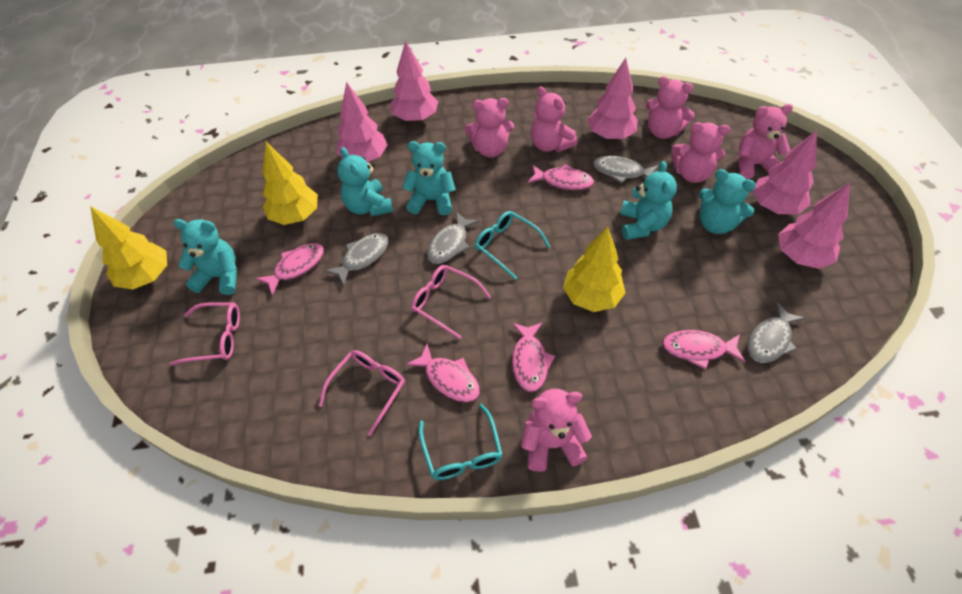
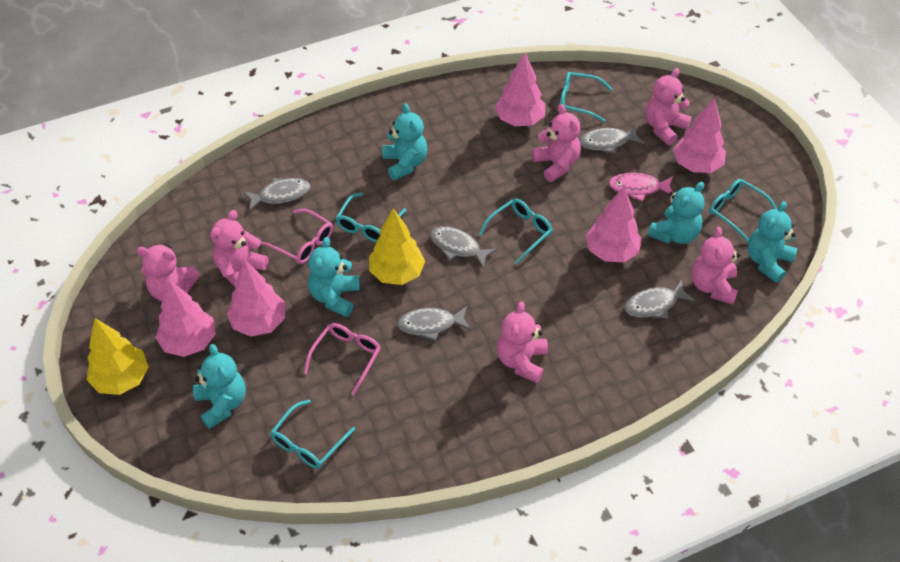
grey fish: 4 -> 5
pink fish: 5 -> 1
pink glasses: 3 -> 2
turquoise glasses: 2 -> 5
yellow tree: 3 -> 2

